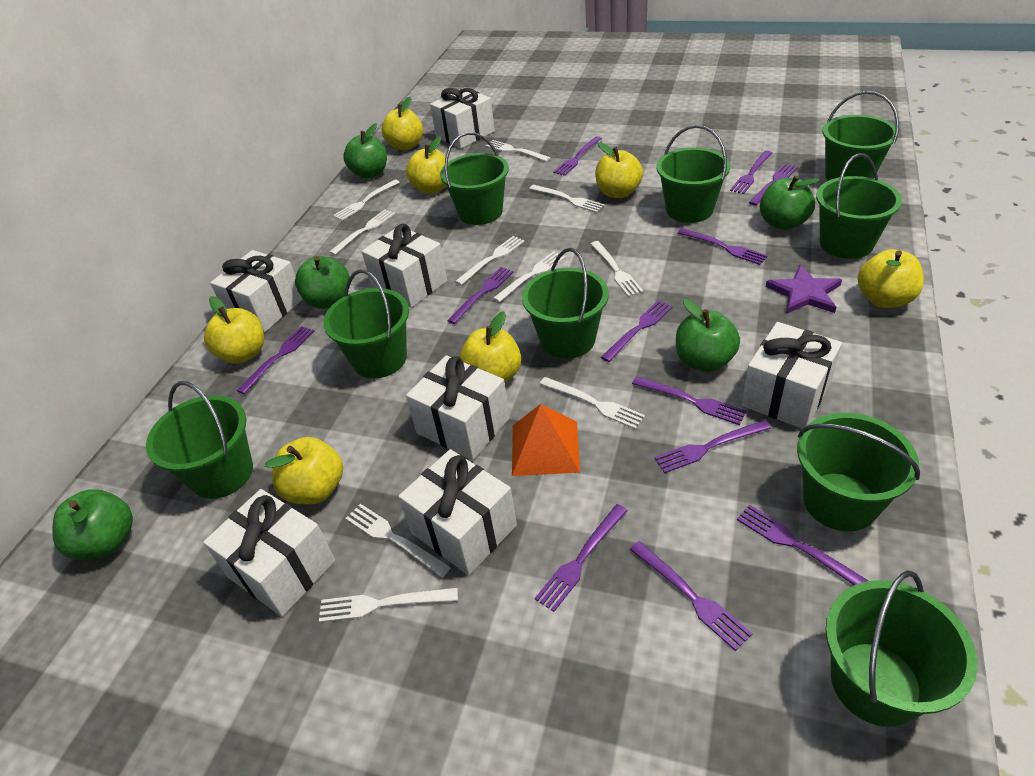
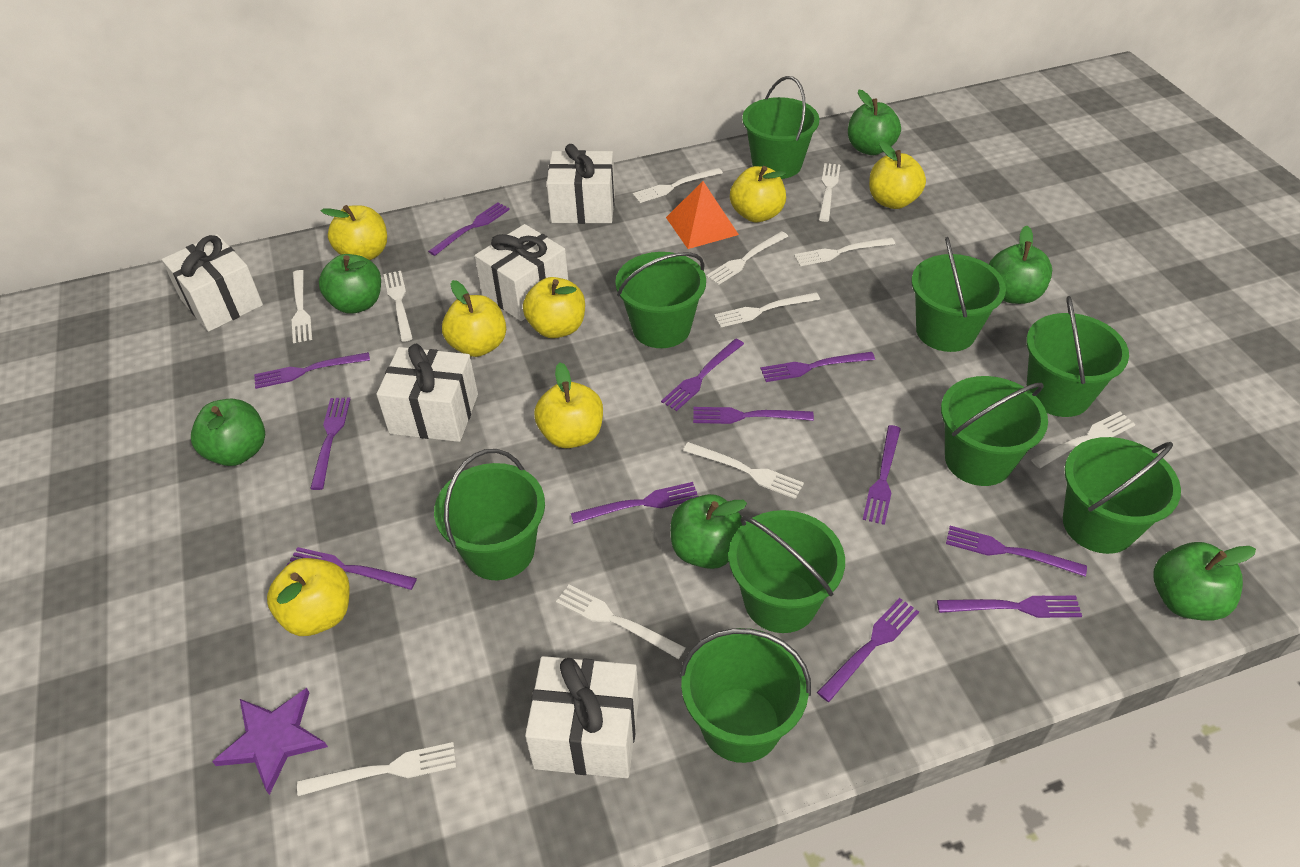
green apple: 5 -> 6
white fork: 10 -> 11
white gift: 7 -> 5

